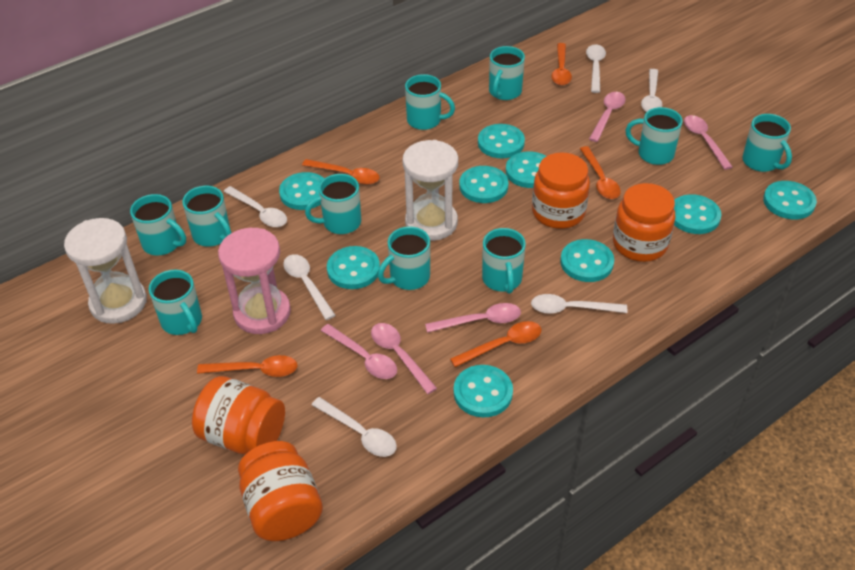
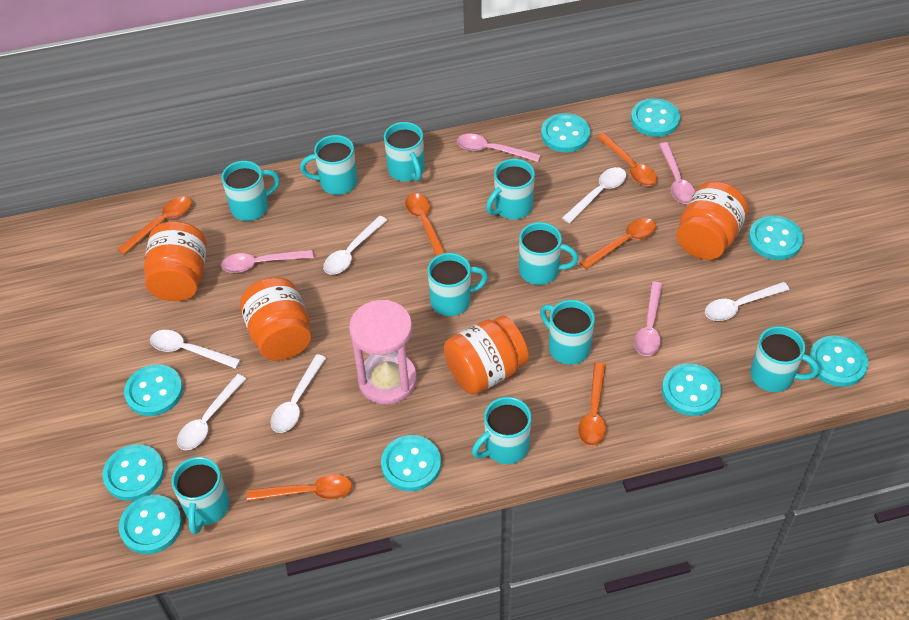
orange spoon: 5 -> 6
pink spoon: 5 -> 4
white hourglass: 2 -> 0

